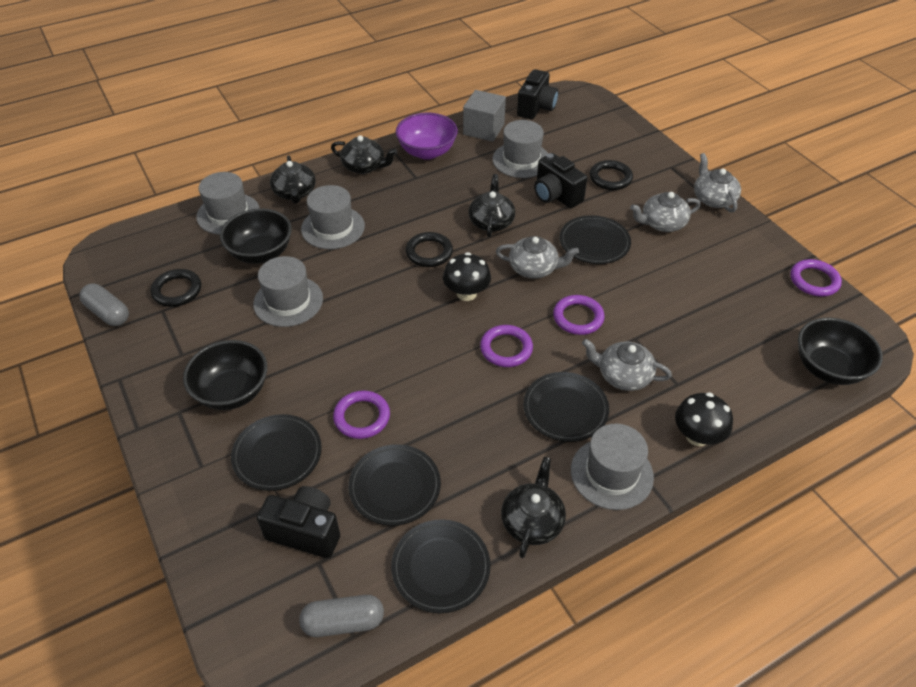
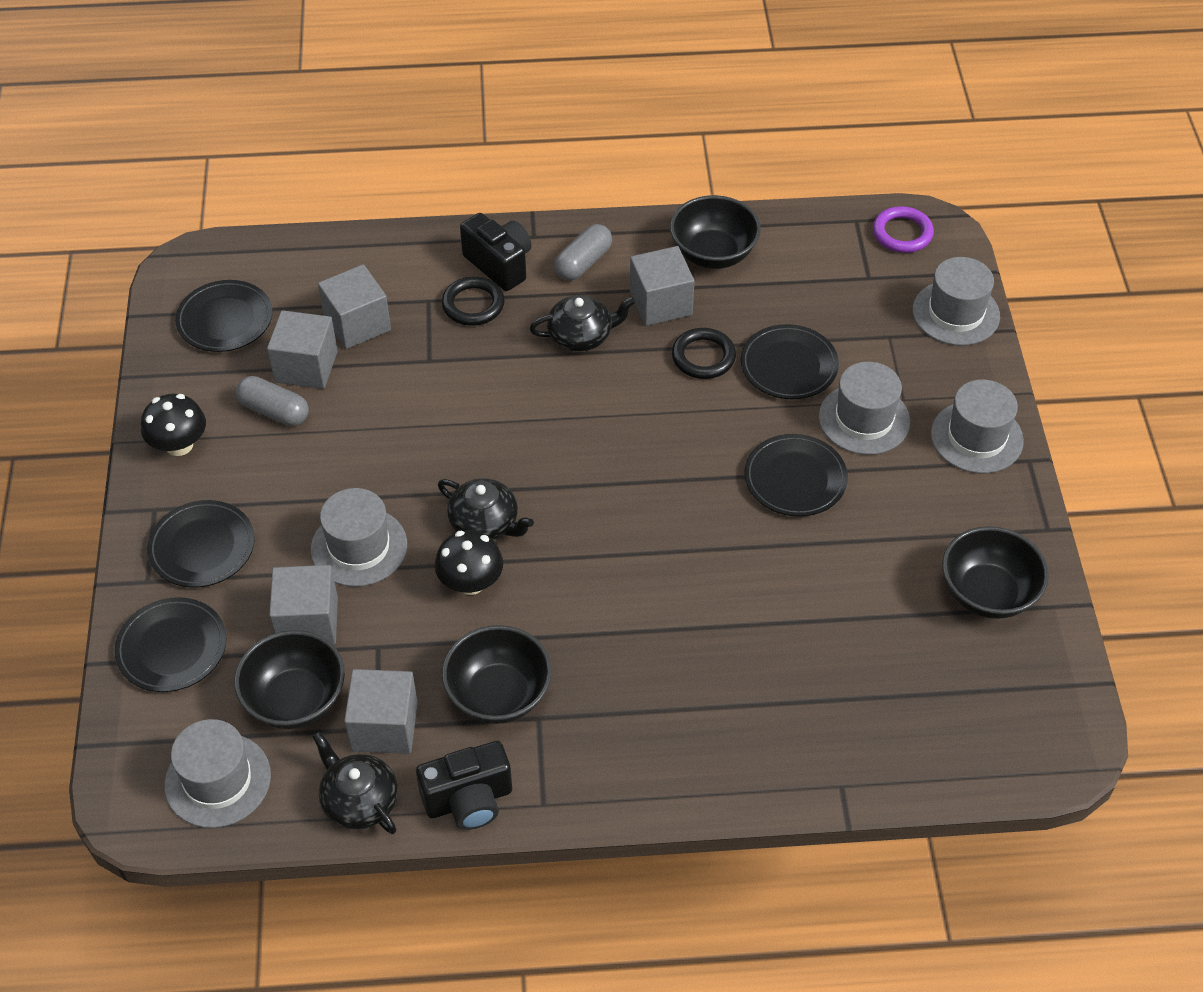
black bowl: 3 -> 4
black camera: 3 -> 2
black ring: 3 -> 2
black teapot: 4 -> 3
grey cube: 1 -> 5
grey teapot: 4 -> 0
purple bowl: 1 -> 0
purple ring: 4 -> 1

